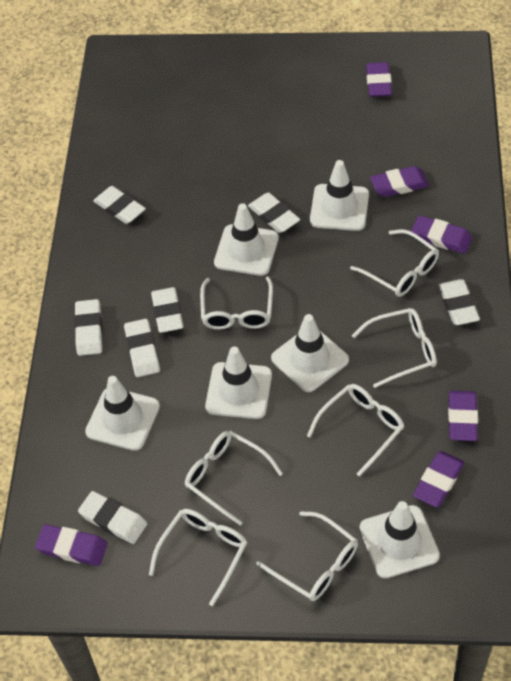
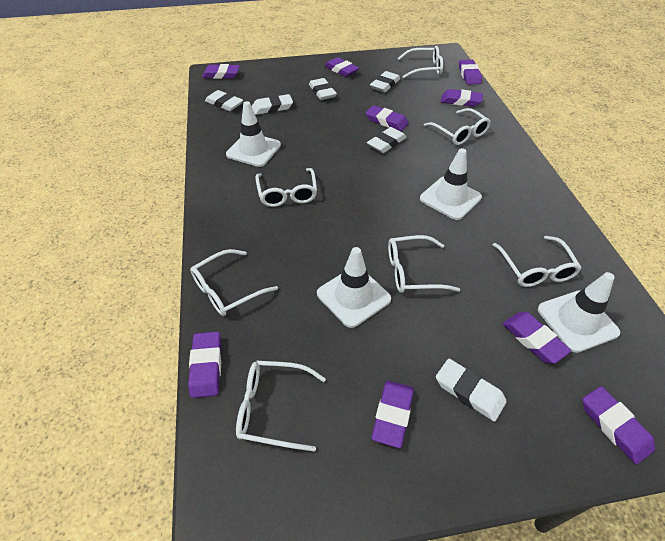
purple eraser: 6 -> 9
white eraser: 7 -> 6
white traffic cone: 6 -> 4

